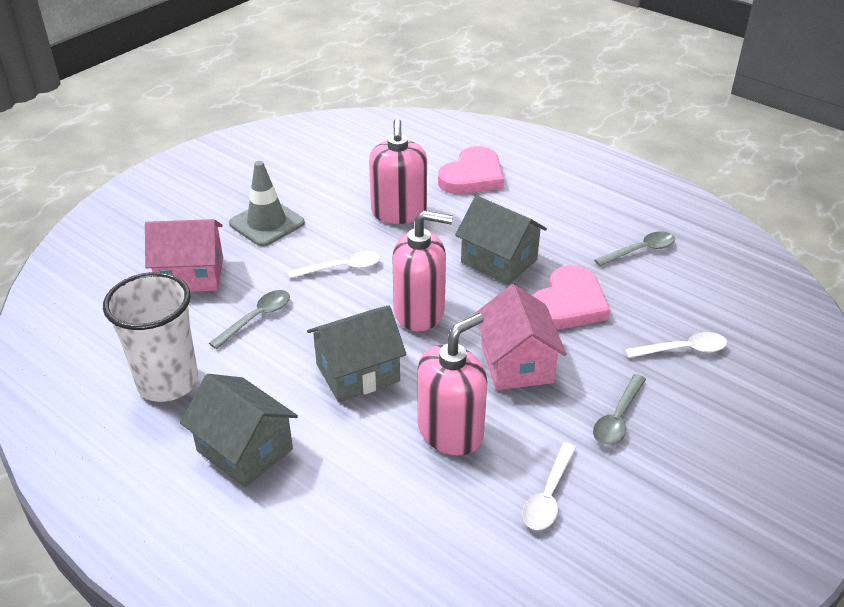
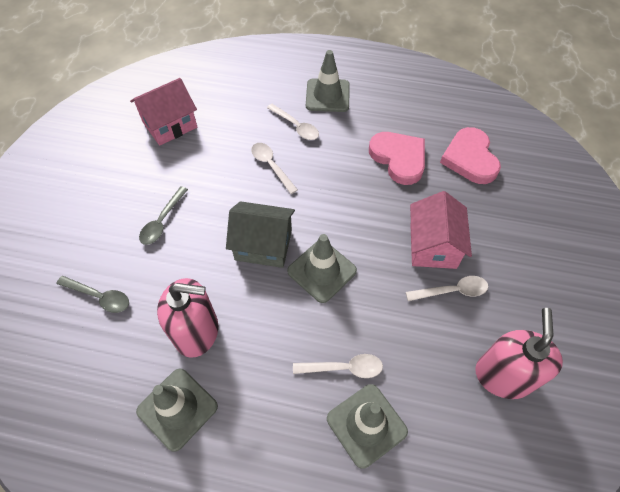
grey house: 3 -> 1
grey spoon: 3 -> 2
grey traffic cone: 1 -> 4
pink soap dispenser: 3 -> 2
white cup: 1 -> 0
white spoon: 3 -> 4

